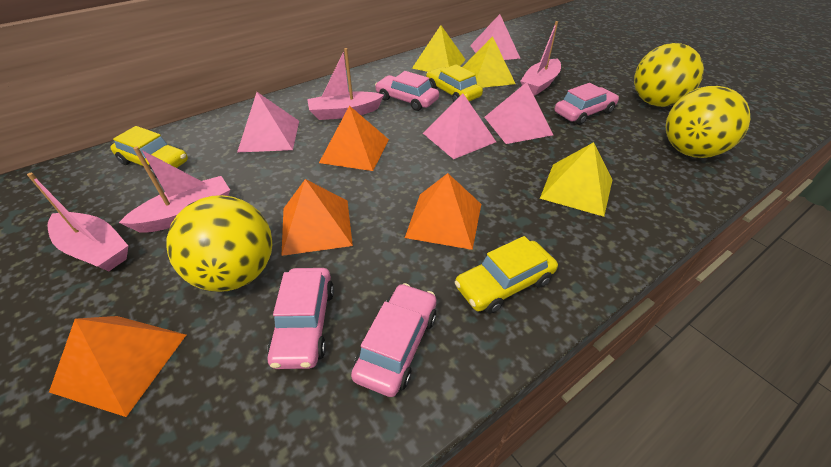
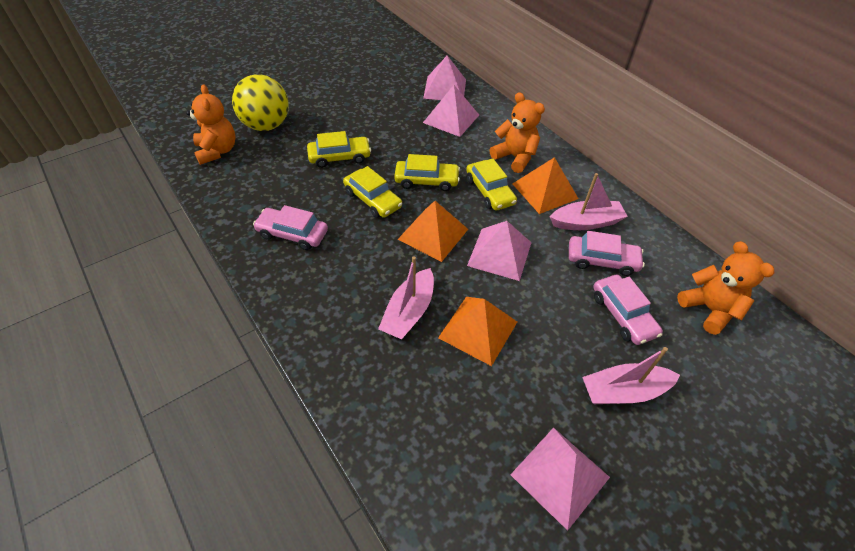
orange pyramid: 4 -> 3
orange teddy bear: 0 -> 3
pink boat: 4 -> 3
pink car: 4 -> 3
yellow ball: 3 -> 1
yellow car: 3 -> 4
yellow pyramid: 3 -> 0

